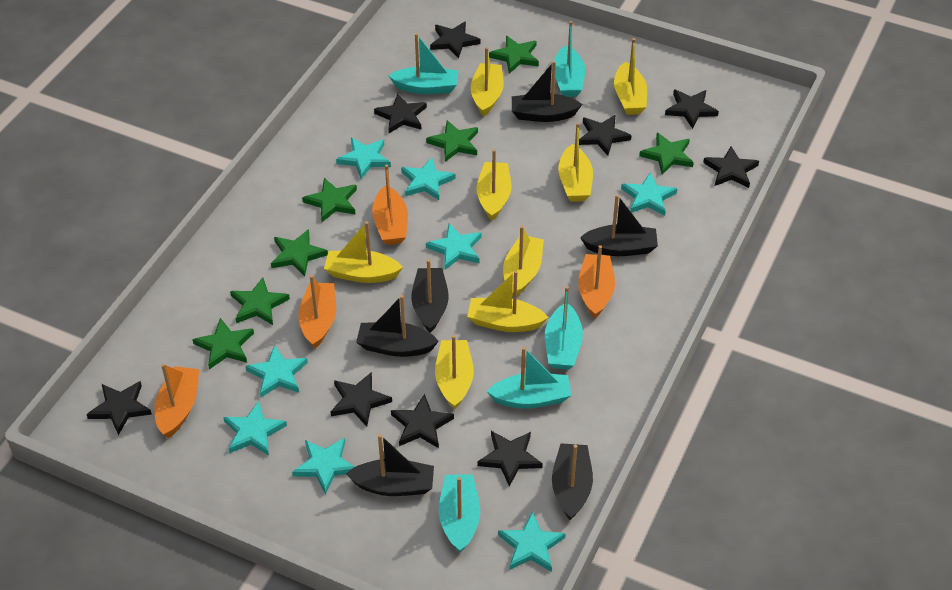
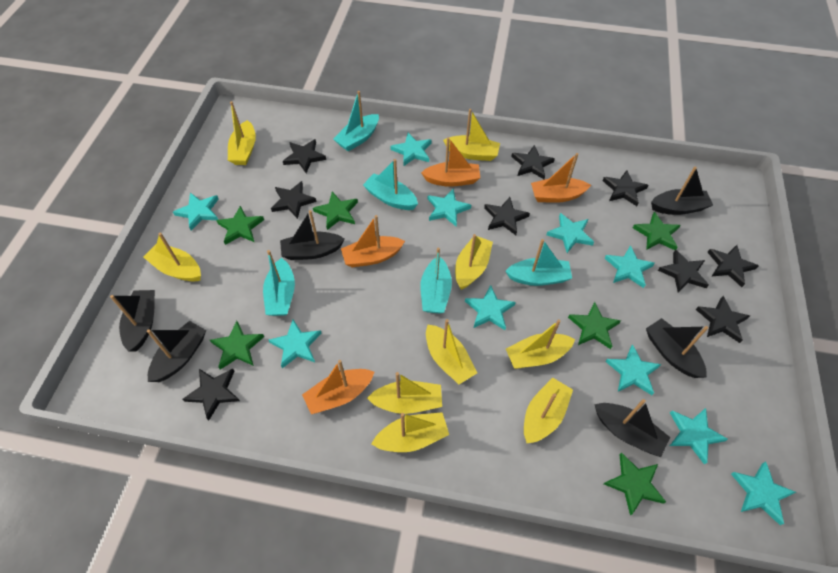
green star: 7 -> 6
turquoise star: 8 -> 10
yellow boat: 8 -> 9

